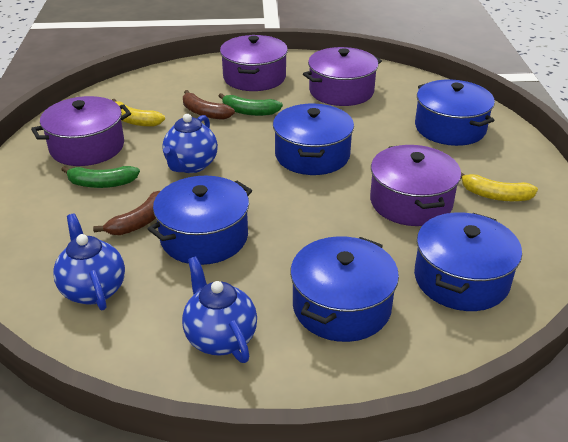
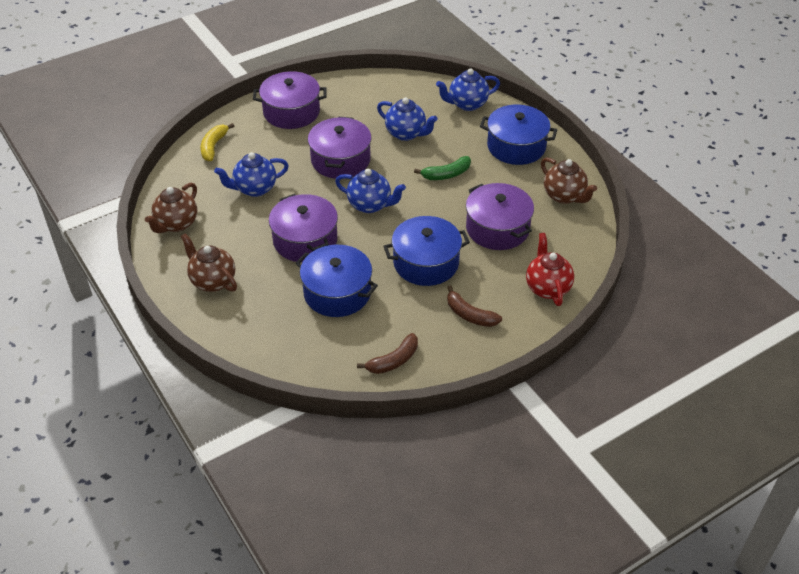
blue pot: 5 -> 3
blue teapot: 3 -> 4
brown teapot: 0 -> 3
green banana: 2 -> 1
red teapot: 0 -> 1
yellow banana: 2 -> 1

